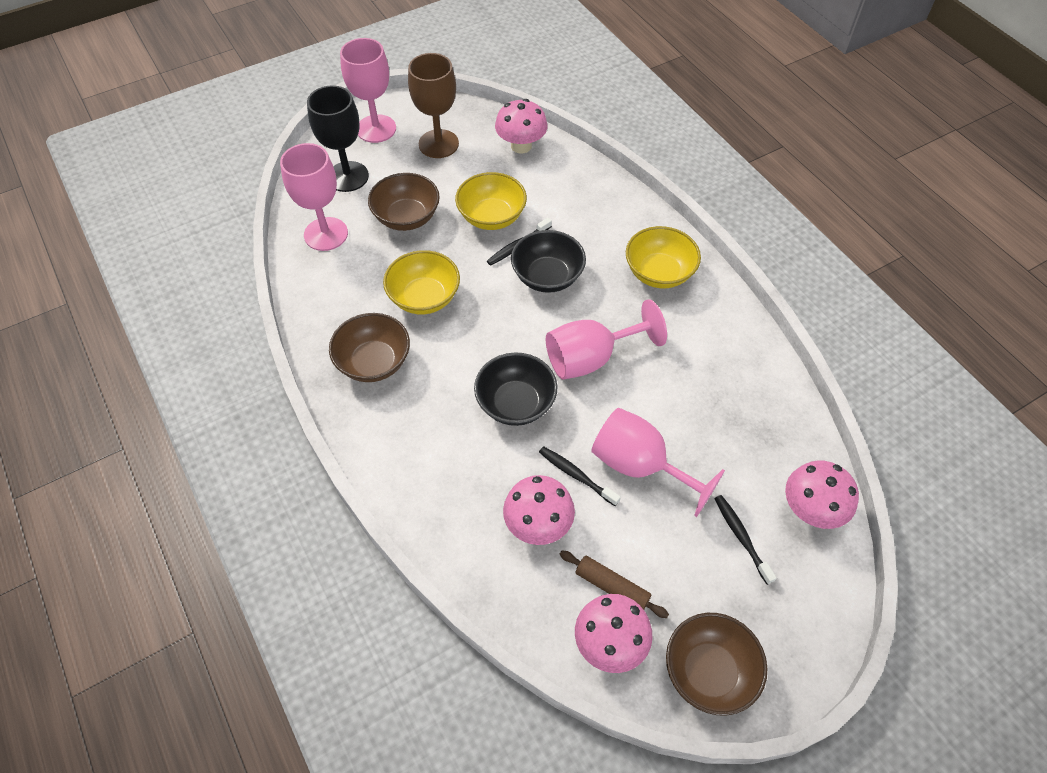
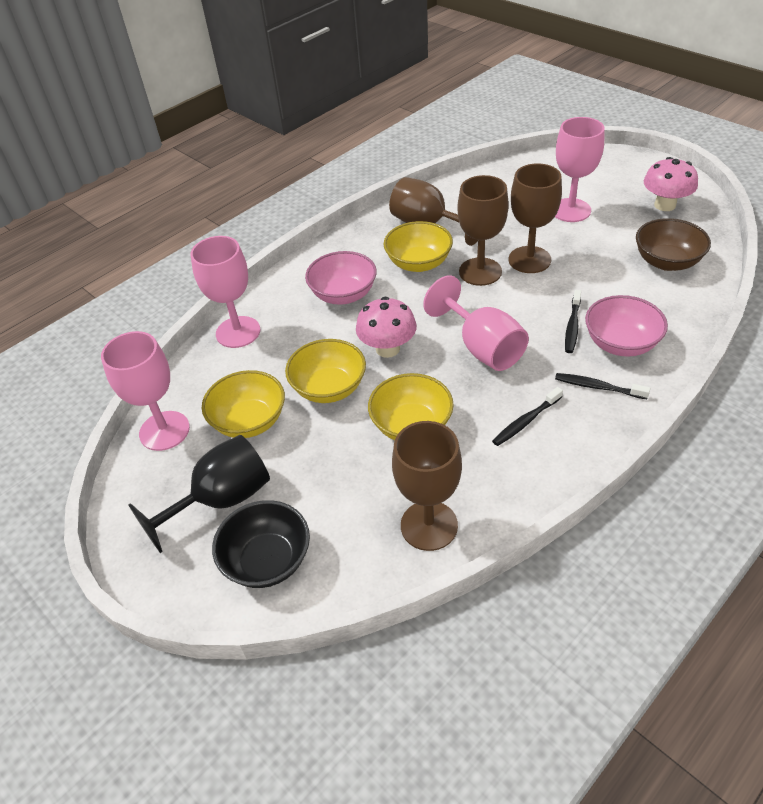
black bowl: 2 -> 1
brown bowl: 3 -> 1
brown goblet: 1 -> 4
brown rolling pin: 1 -> 0
pink bowl: 0 -> 2
pink mushroom: 4 -> 2
yellow bowl: 3 -> 4

